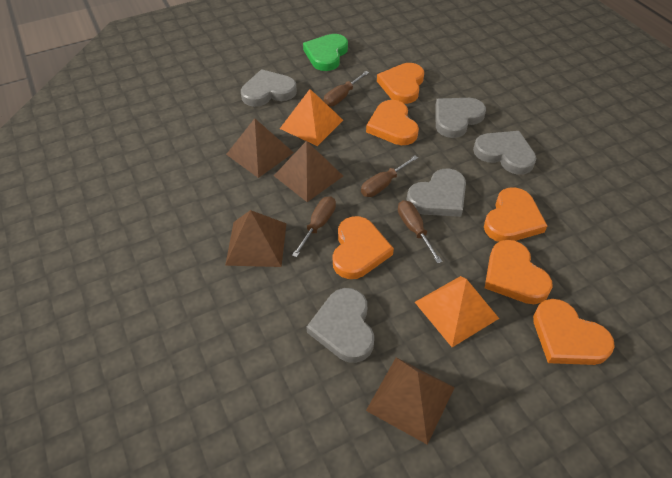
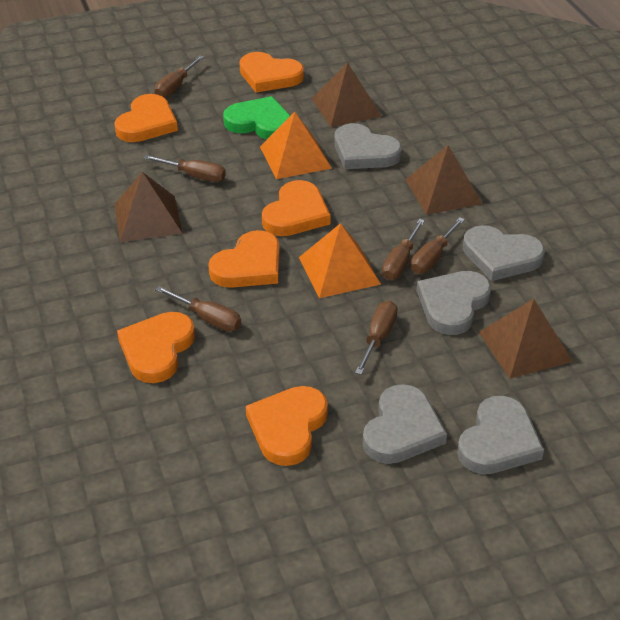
brown screwdriver: 4 -> 6

